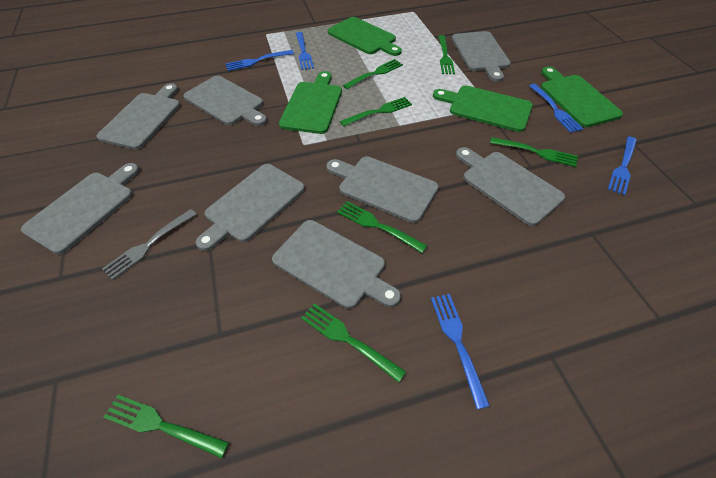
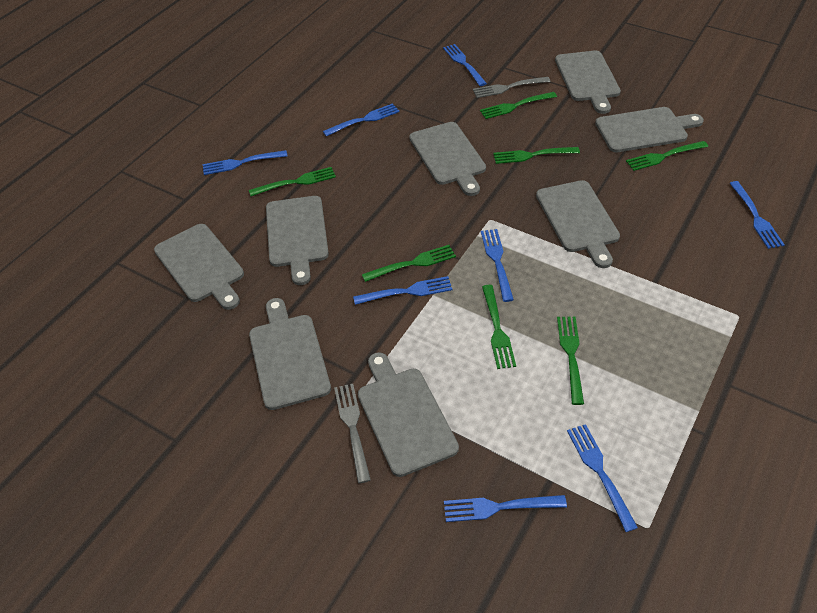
blue fork: 5 -> 8
green cutting board: 4 -> 0
grey fork: 1 -> 2

